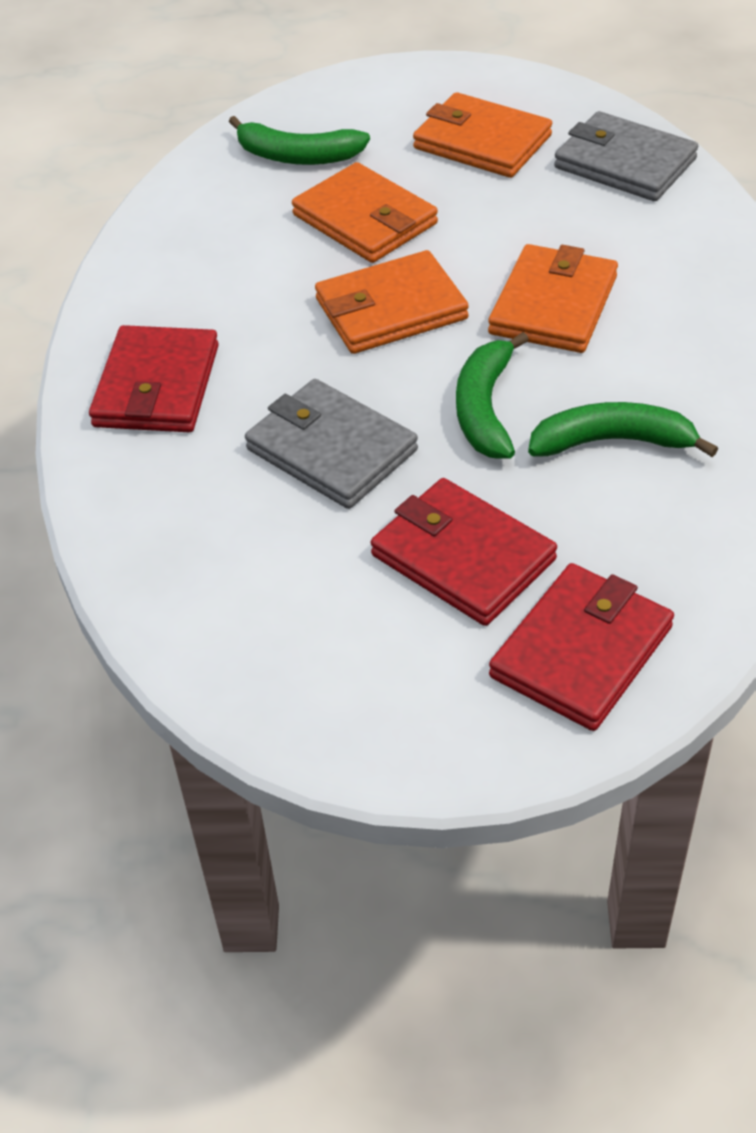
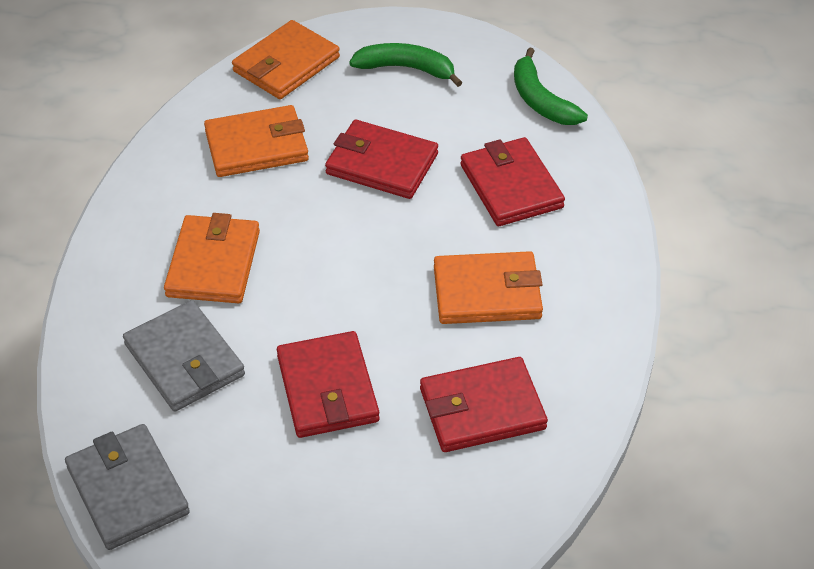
green banana: 3 -> 2
red wallet: 3 -> 4

